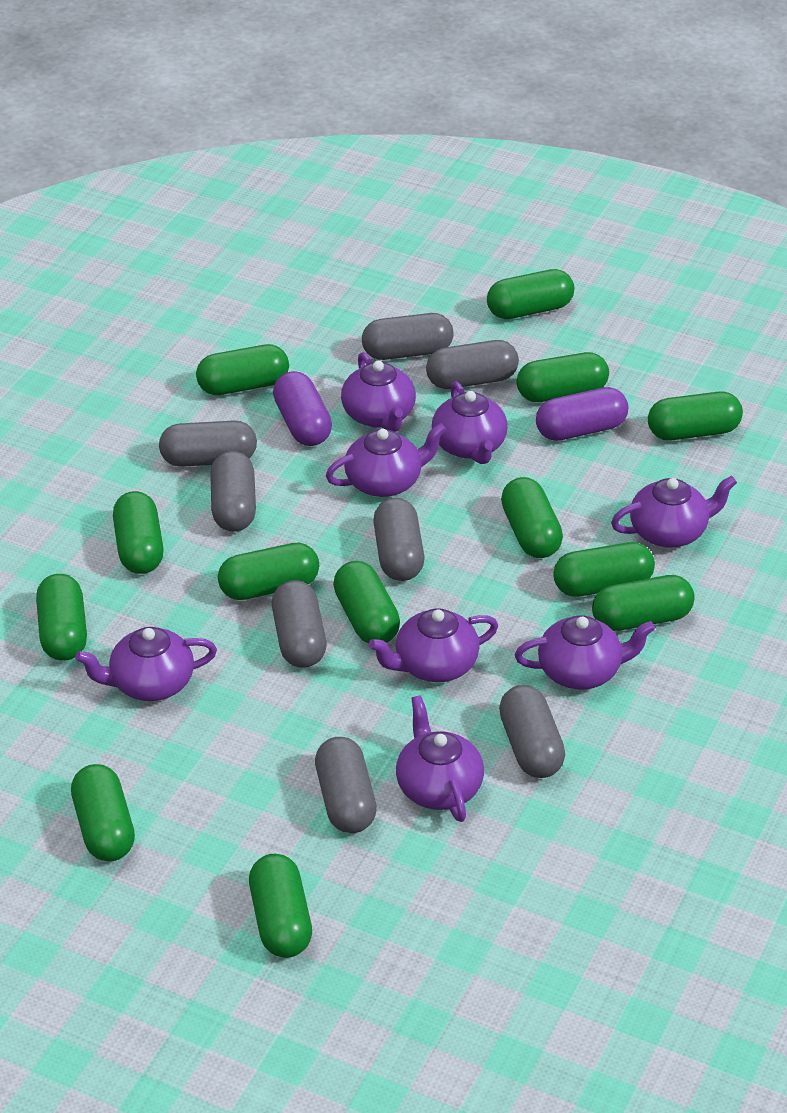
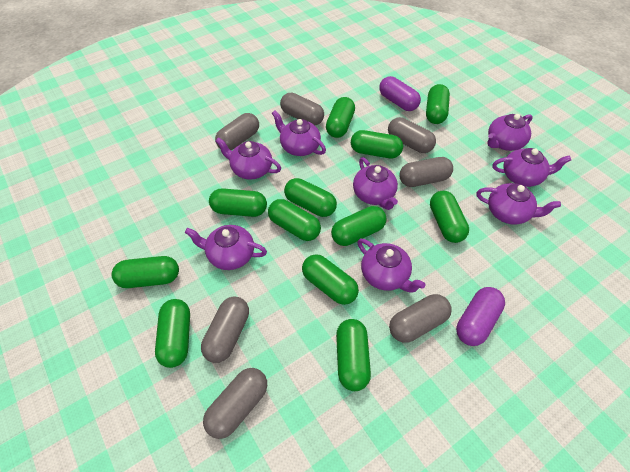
green capsule: 13 -> 12
grey capsule: 8 -> 7

